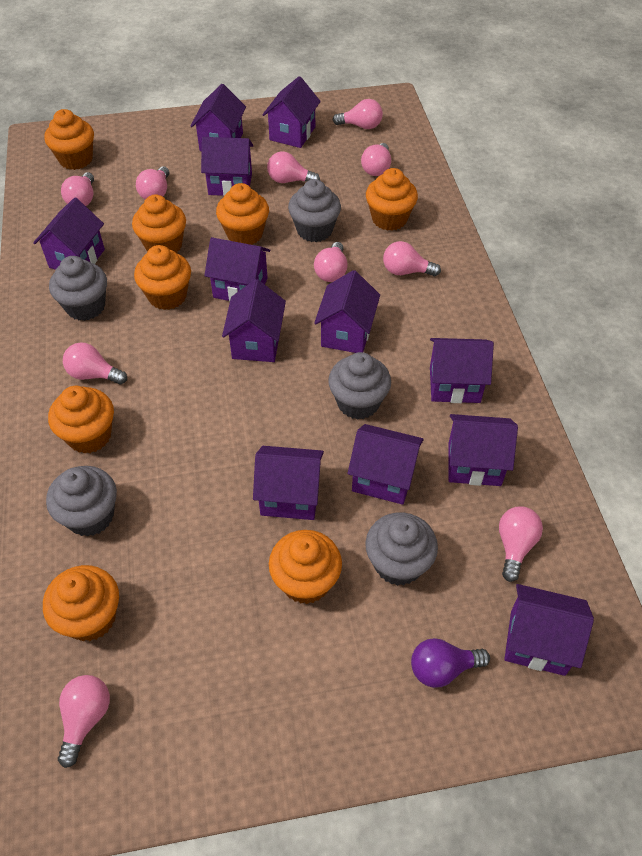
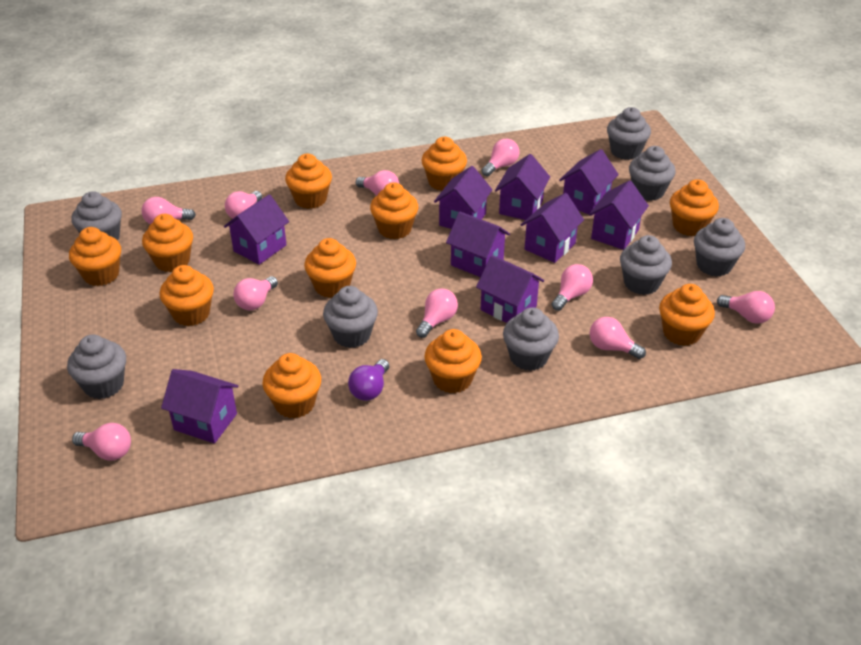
grey cupcake: 5 -> 8
orange cupcake: 8 -> 11
purple house: 12 -> 9

